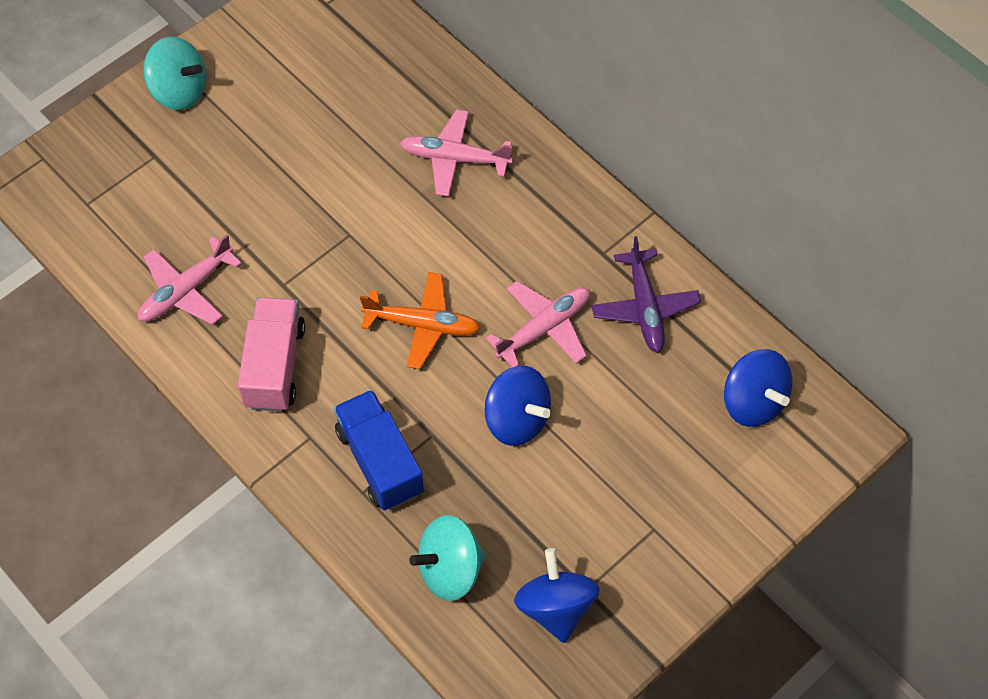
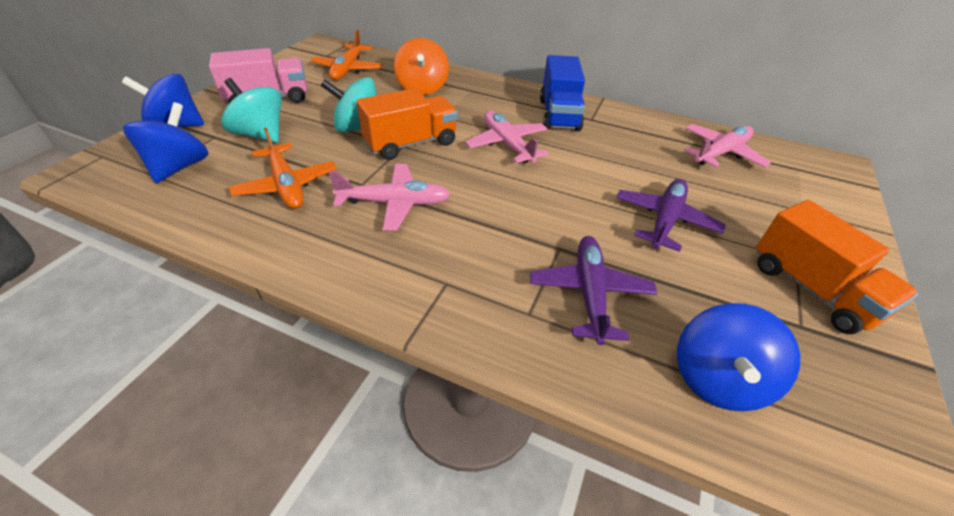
orange plane: 1 -> 2
orange spinning top: 0 -> 1
orange truck: 0 -> 2
purple plane: 1 -> 2

